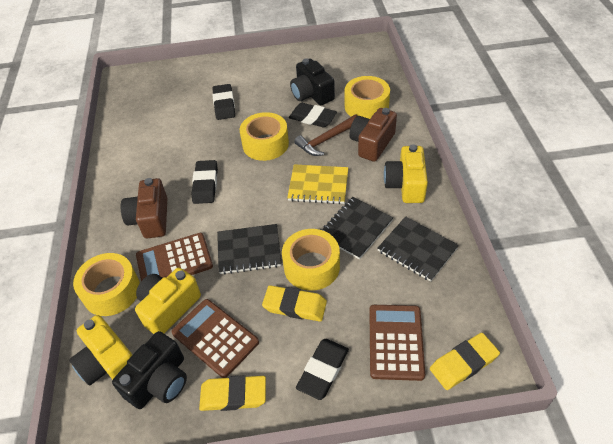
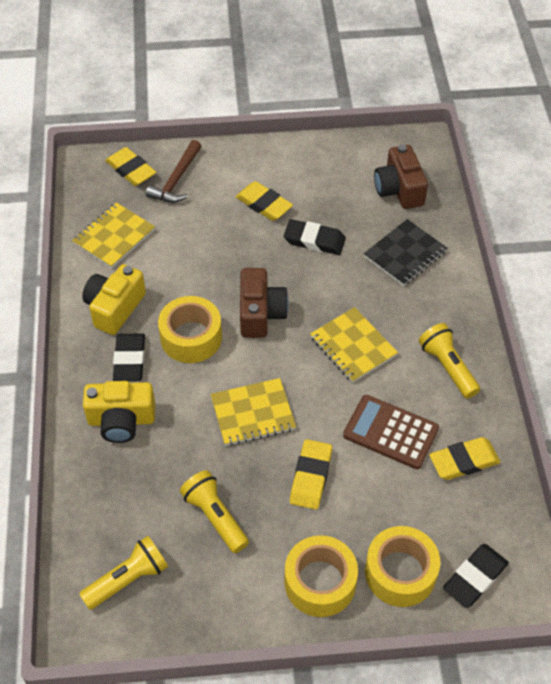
black camera: 2 -> 0
black eraser: 4 -> 3
black notebook: 3 -> 1
brown calculator: 3 -> 1
yellow camera: 3 -> 2
yellow eraser: 3 -> 4
yellow flashlight: 0 -> 3
yellow notebook: 1 -> 3
yellow tape: 4 -> 3

